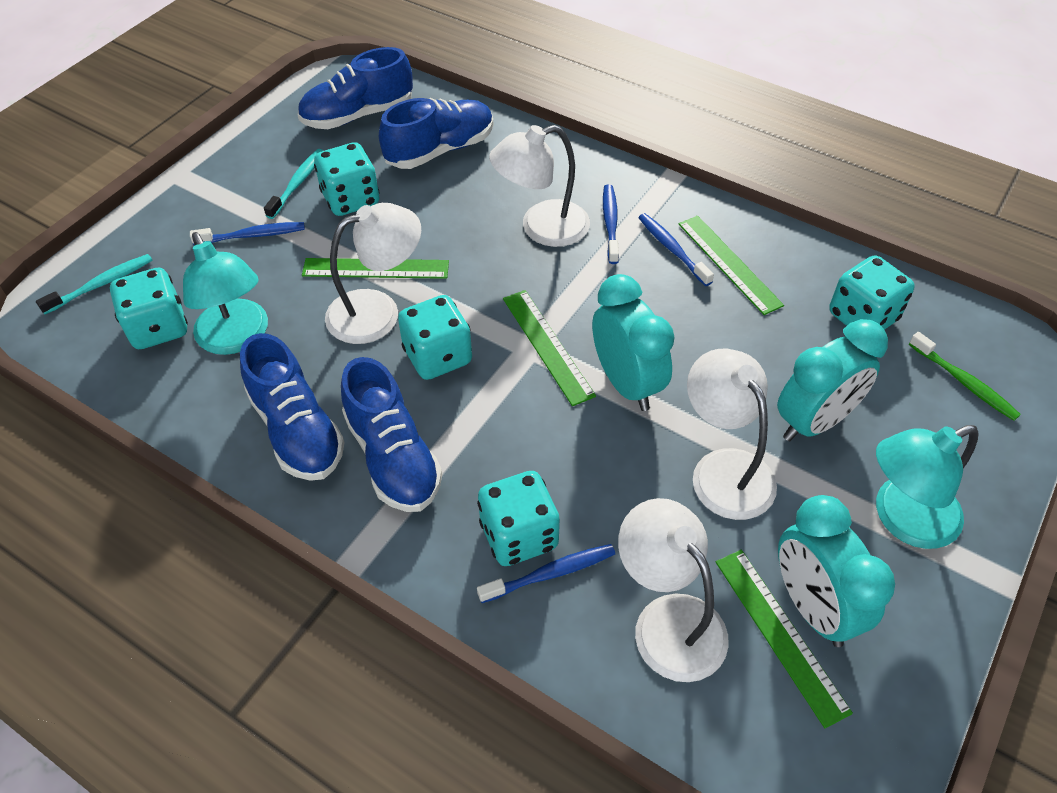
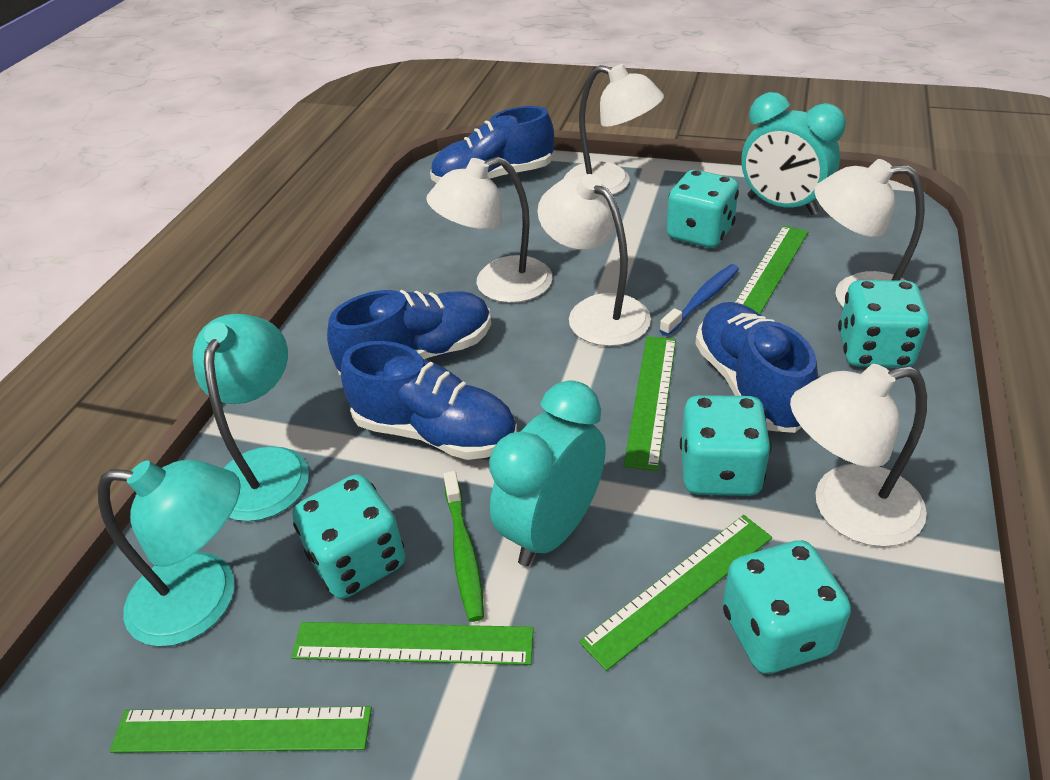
blue toothbrush: 4 -> 1
green ruler: 4 -> 5
turquoise clock: 3 -> 2
turquoise toothbrush: 2 -> 0
white lamp: 4 -> 5

